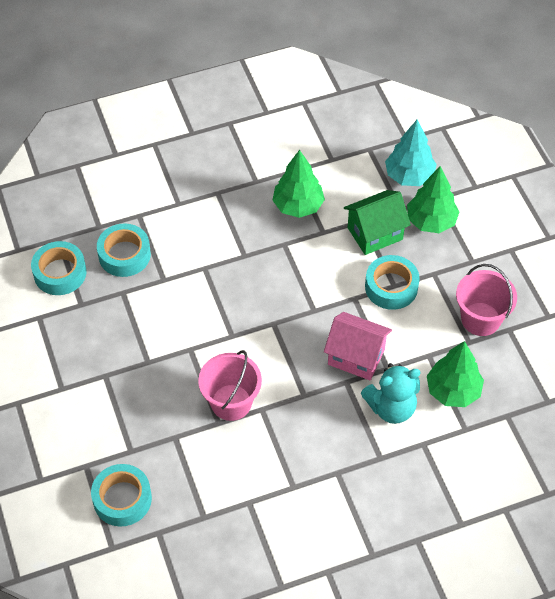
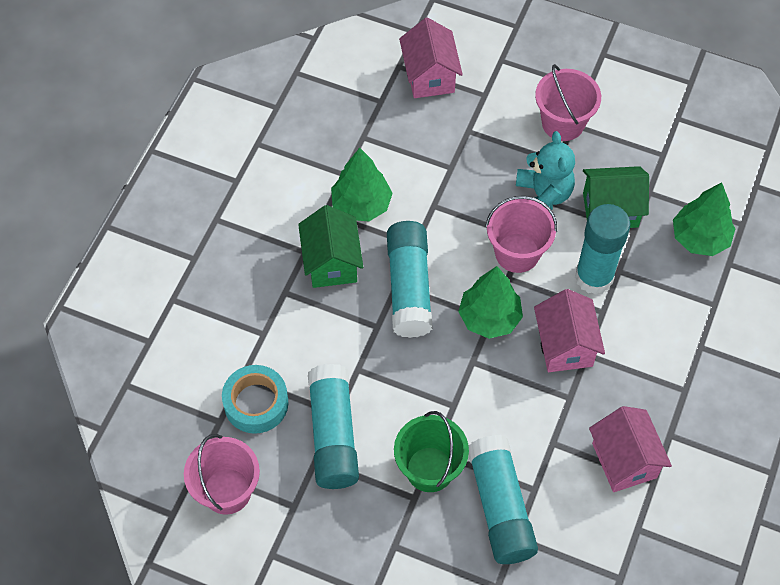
green bucket: 0 -> 1
green house: 1 -> 2
pink bucket: 2 -> 3
pink house: 1 -> 3
turquoise glue stick: 0 -> 4
turquoise tape: 4 -> 1
turquoise tree: 1 -> 0

